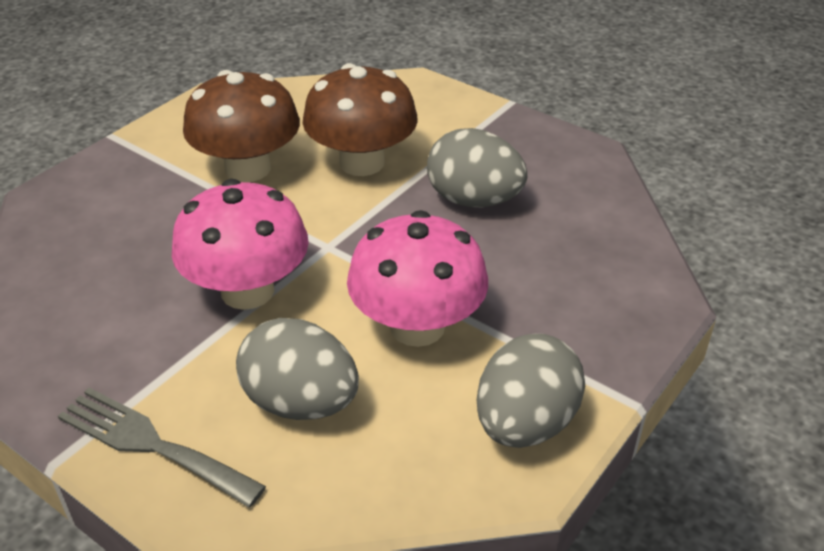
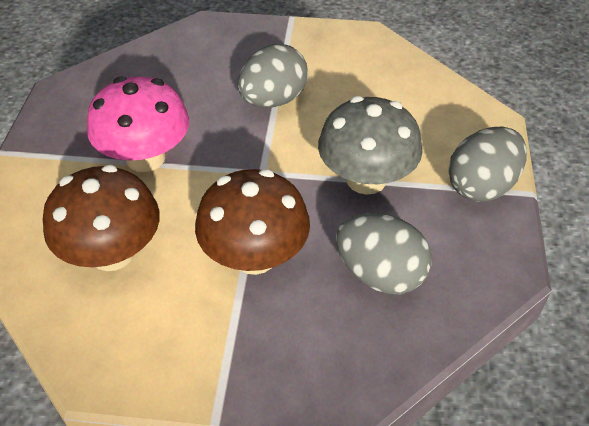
grey fork: 1 -> 0
grey mushroom: 0 -> 1
pink mushroom: 2 -> 1

